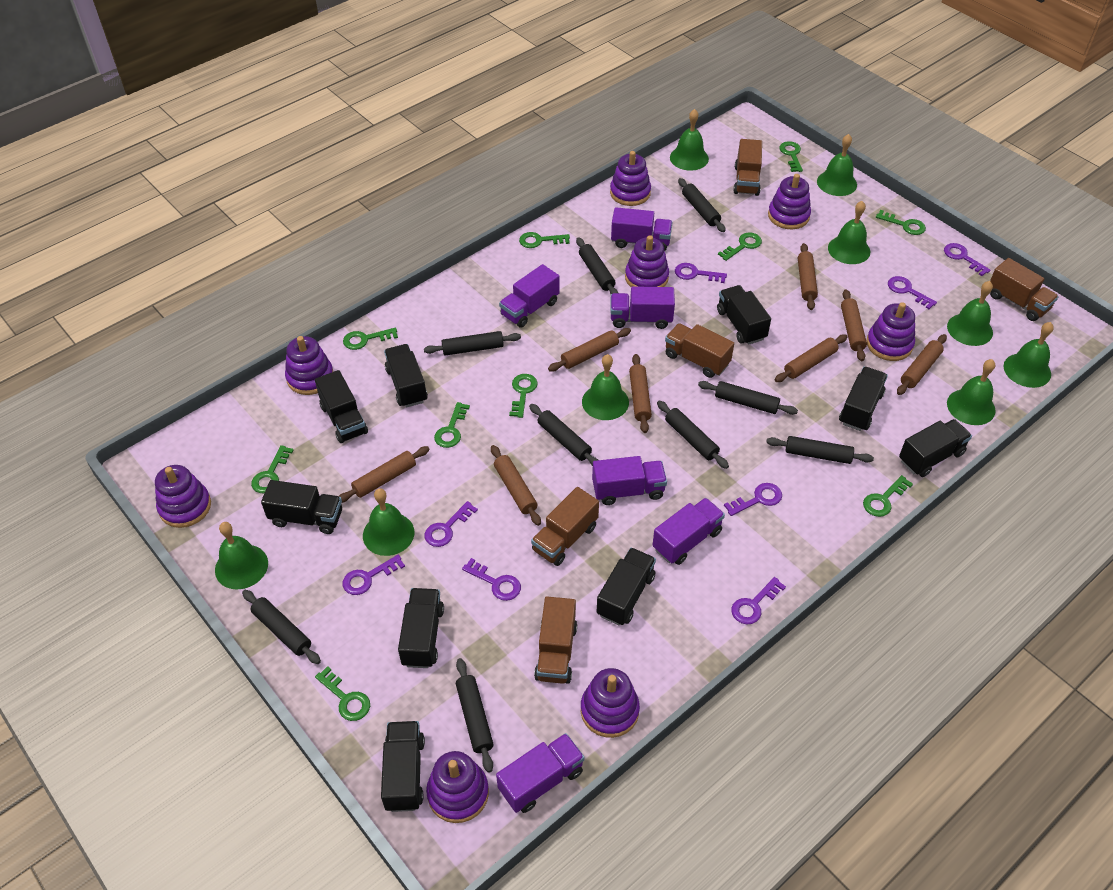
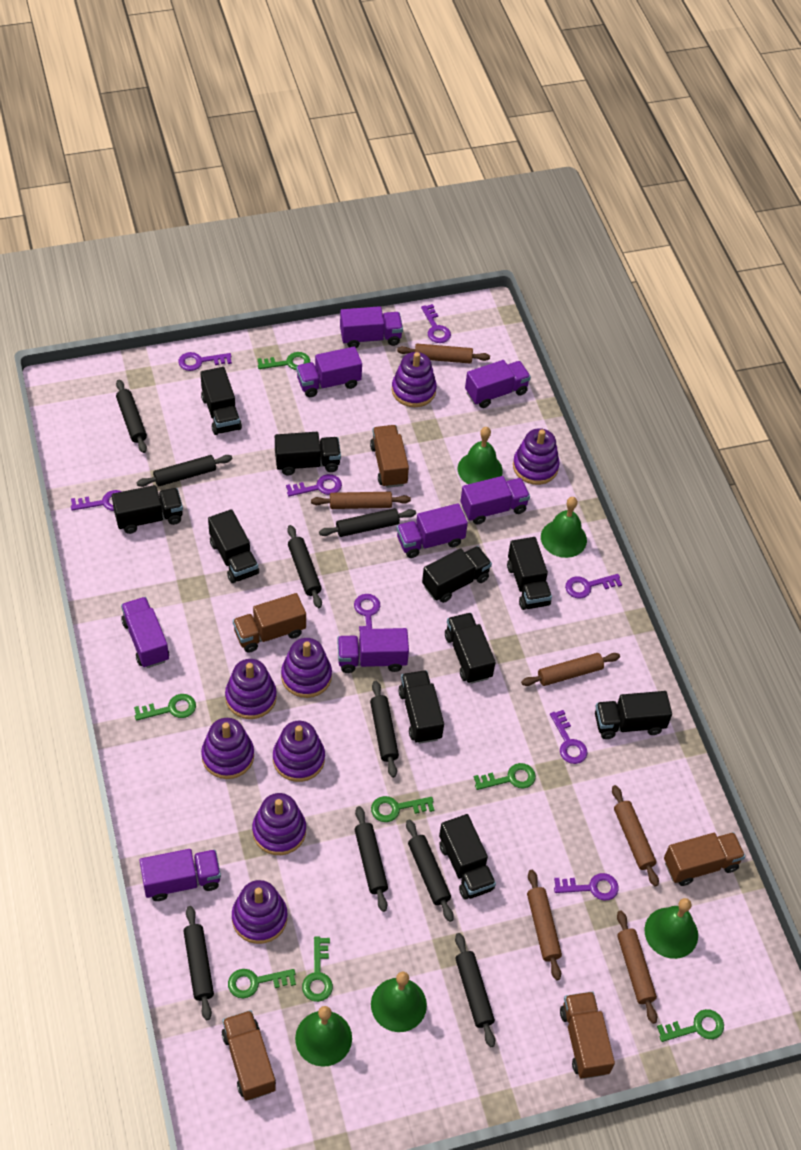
black truck: 9 -> 10
brown rolling pin: 8 -> 6
green bell: 9 -> 5
green key: 10 -> 7
purple truck: 6 -> 8

